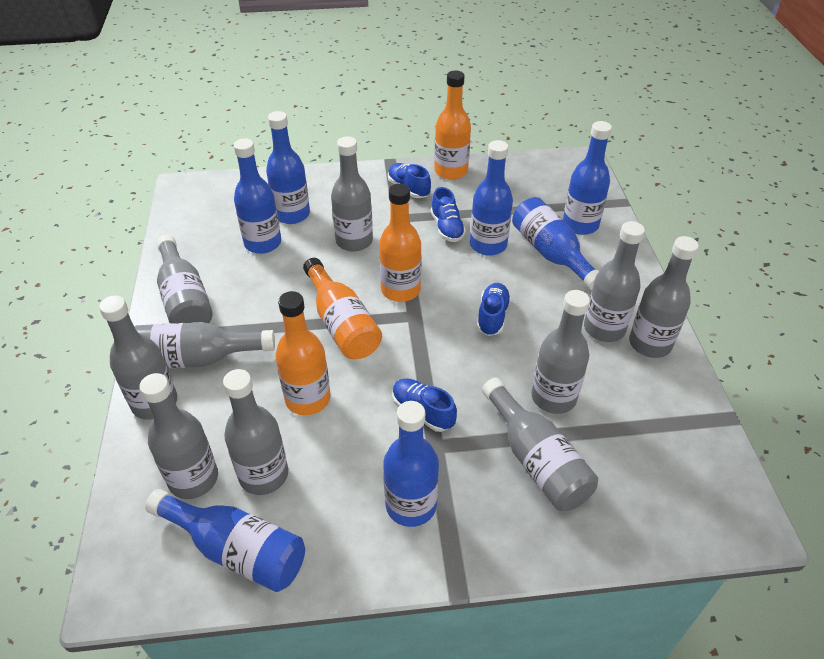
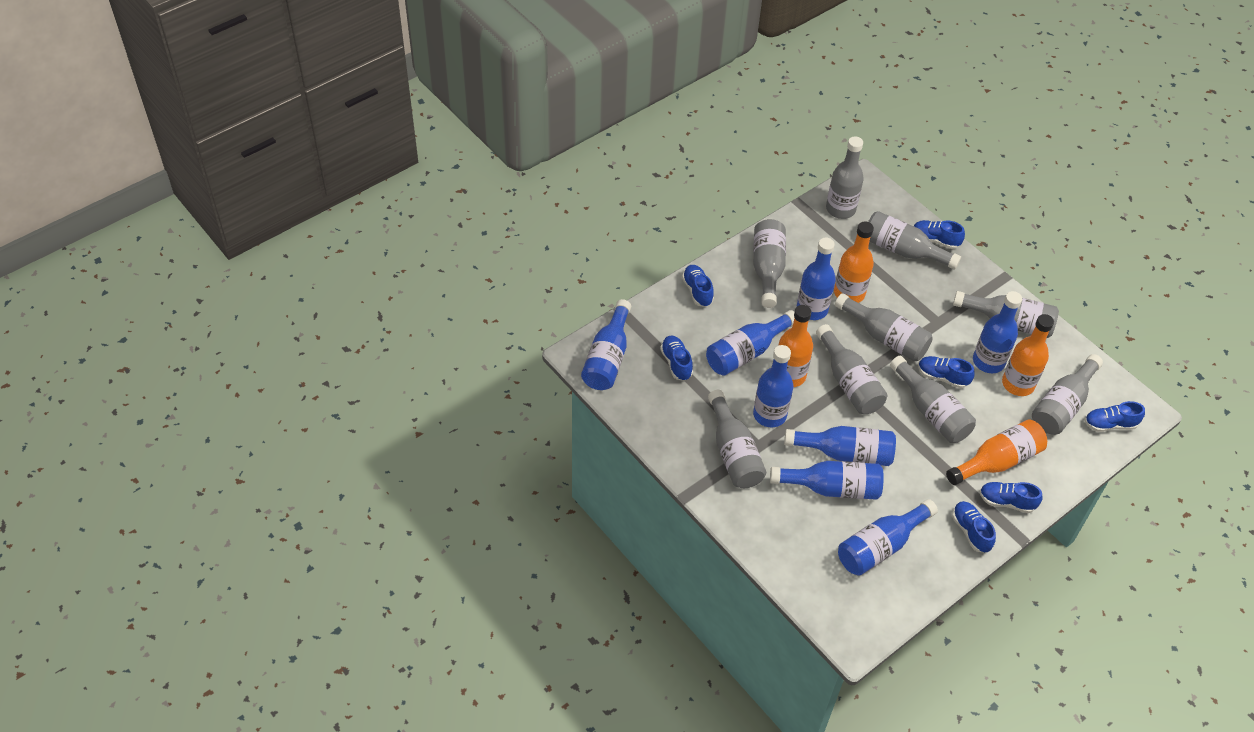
blue bottle: 7 -> 8
blue shoe: 4 -> 7
grey bottle: 10 -> 9

